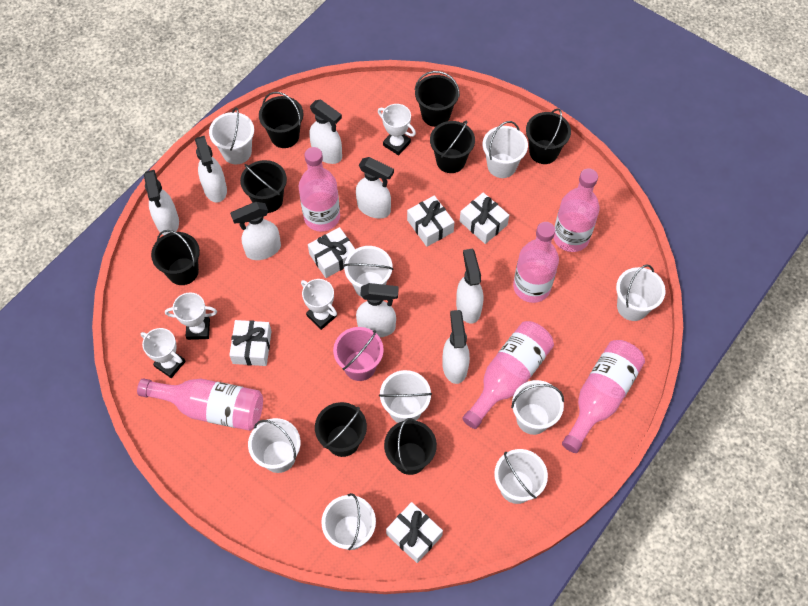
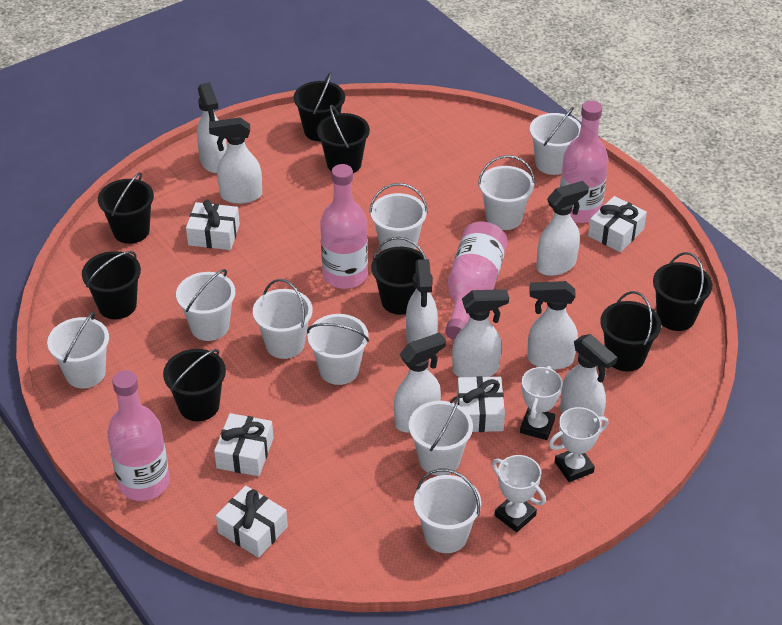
pink bottle: 6 -> 4
pink bucket: 1 -> 0
white trophy: 4 -> 3

